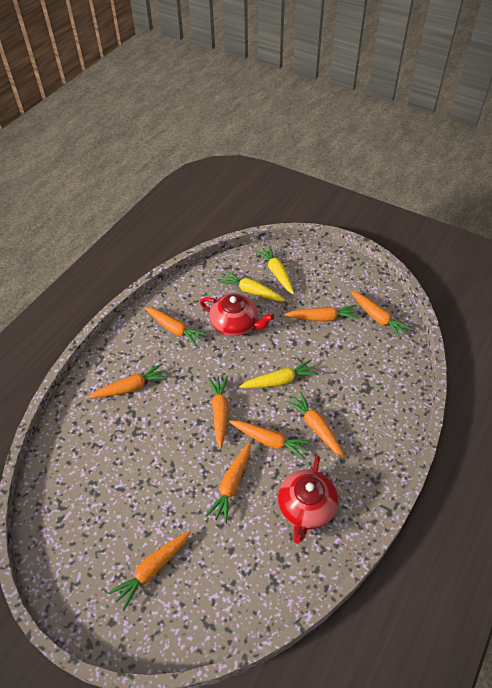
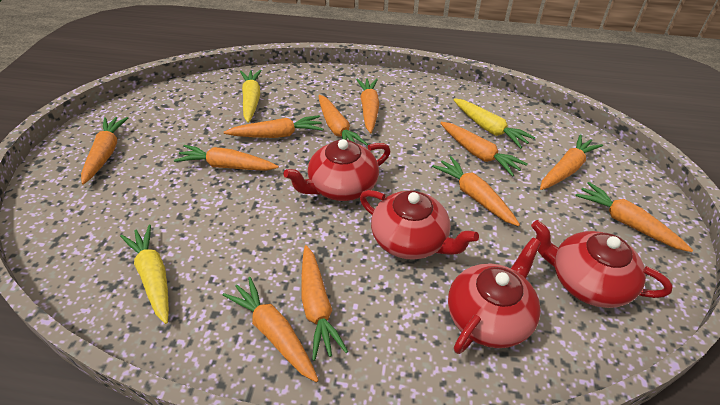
orange carrot: 9 -> 11
red teapot: 2 -> 4

